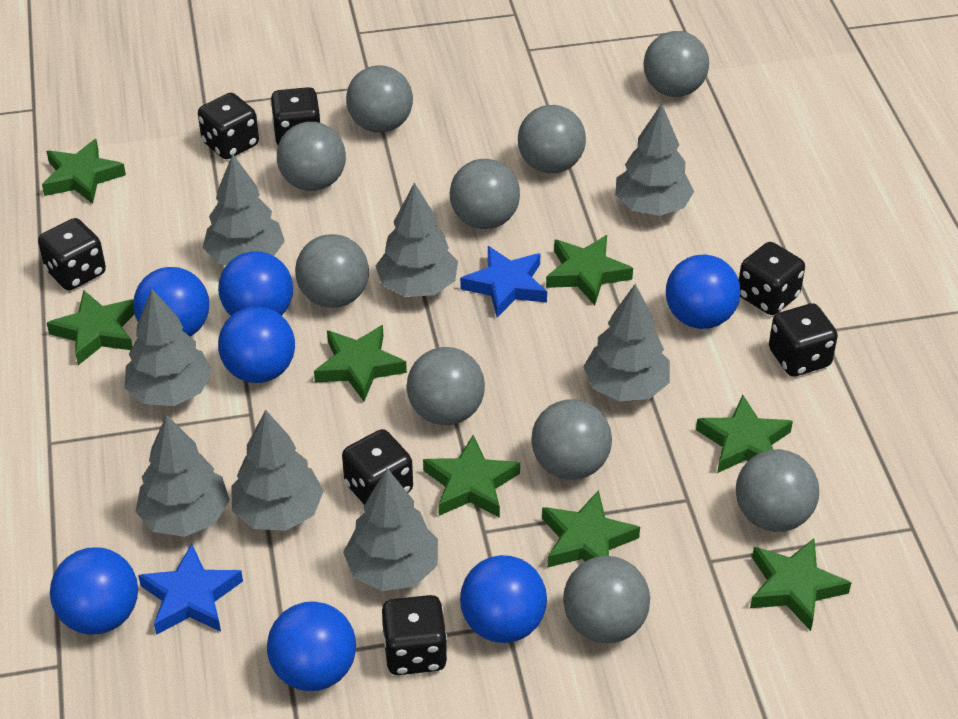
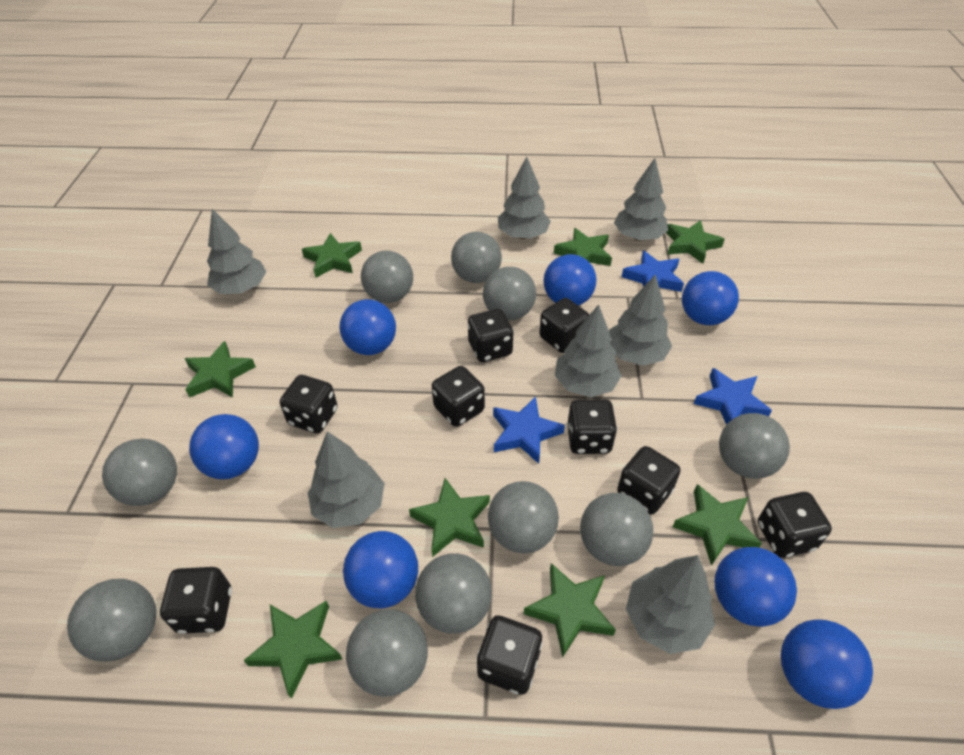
black dice: 7 -> 9
blue star: 2 -> 3
grey tree: 8 -> 7

